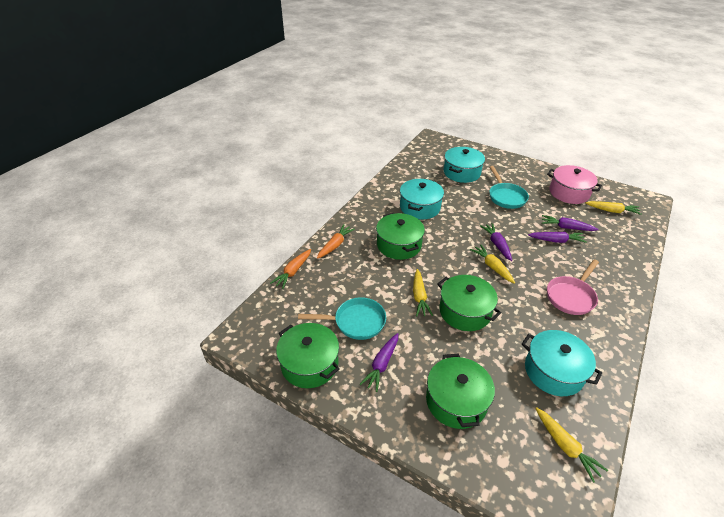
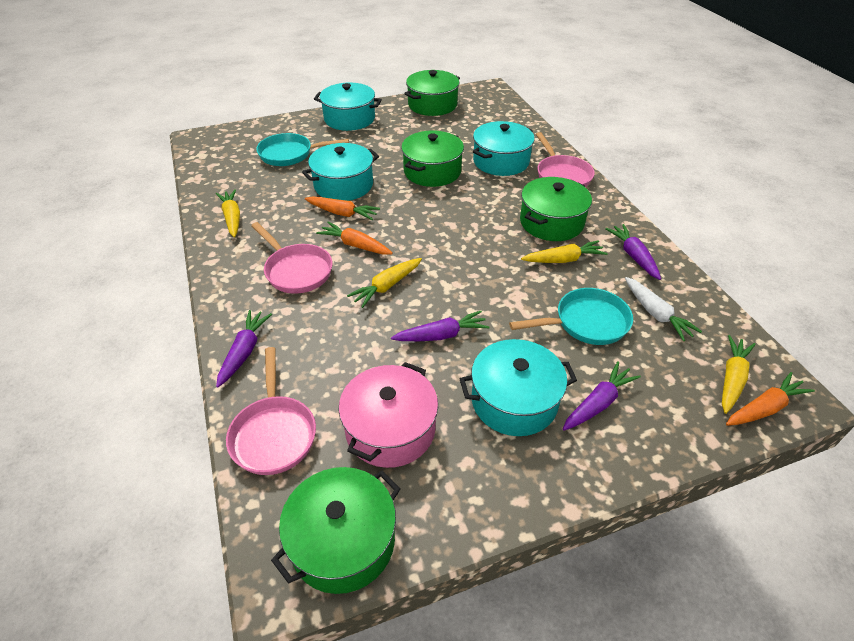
orange carrot: 2 -> 3
pink pan: 1 -> 3
turquoise pot: 3 -> 4
white carrot: 0 -> 1

